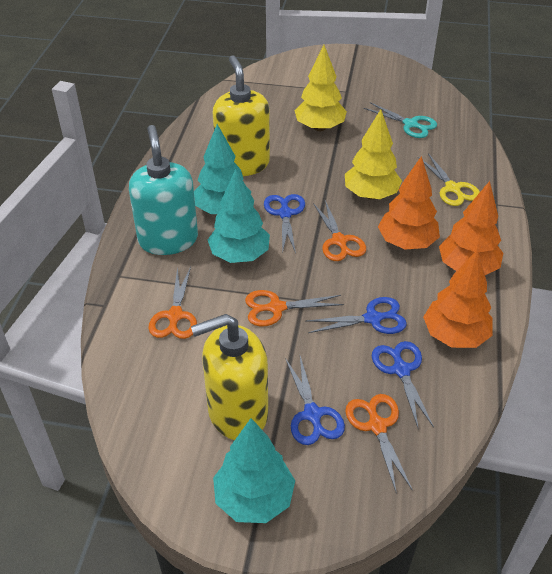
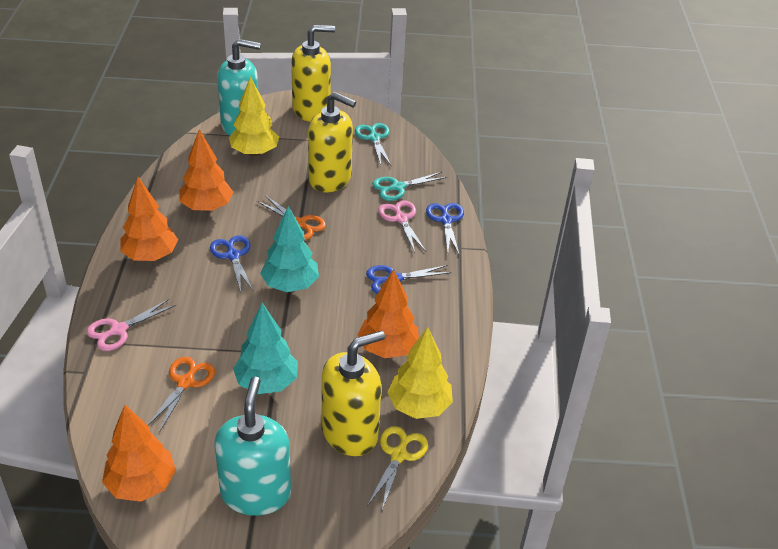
blue scissors: 4 -> 3
orange scissors: 4 -> 2
orange tree: 3 -> 4
pink scissors: 0 -> 2
turquoise scissors: 1 -> 2
turquoise soap dispenser: 1 -> 2
turquoise tree: 3 -> 2
yellow soap dispenser: 2 -> 3

